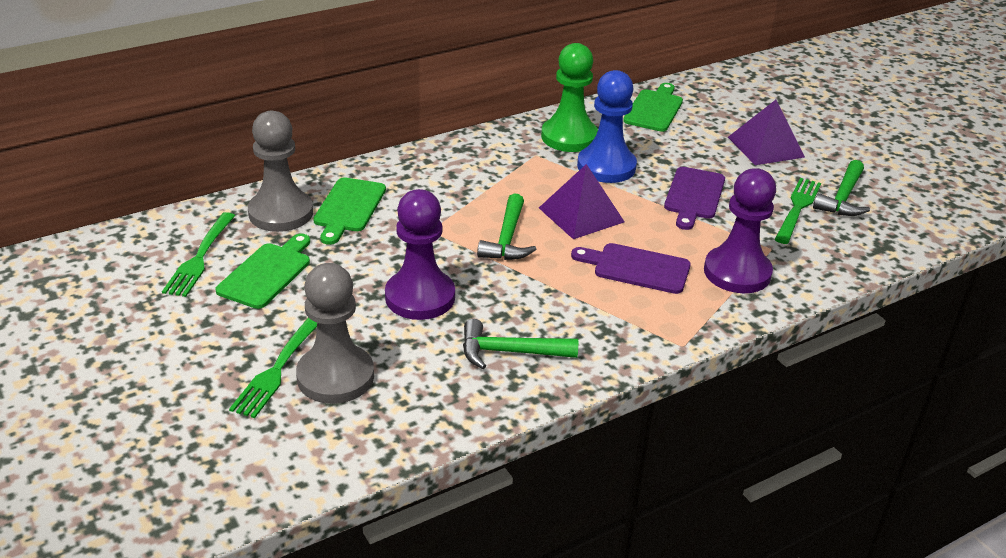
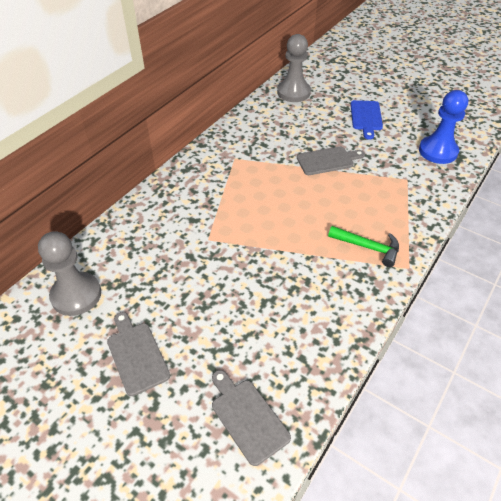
blue cutting board: 0 -> 1
green cutting board: 3 -> 0
green fork: 3 -> 0
green hammer: 3 -> 1
green pawn: 1 -> 0
grey cutting board: 0 -> 3
purple cutting board: 2 -> 0
purple pawn: 2 -> 0
purple pyramid: 2 -> 0

